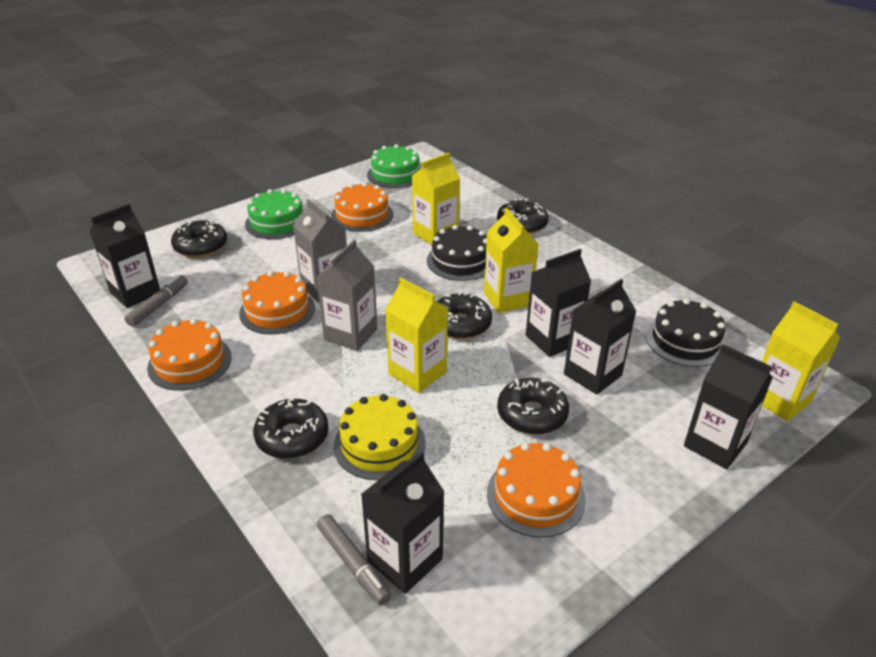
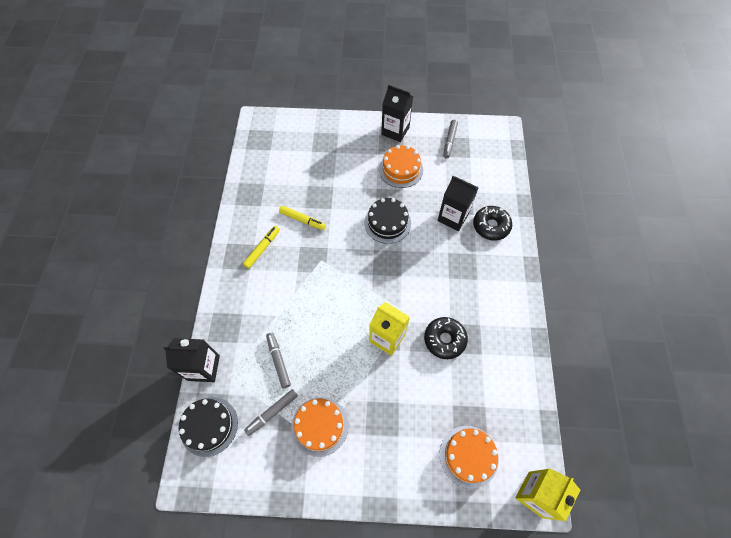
black carton: 5 -> 3
black donut: 5 -> 2
green cake: 2 -> 0
grey carton: 2 -> 0
grey marker: 2 -> 3
orange cake: 4 -> 3
yellow cake: 1 -> 0
yellow carton: 4 -> 2
yellow marker: 0 -> 2

